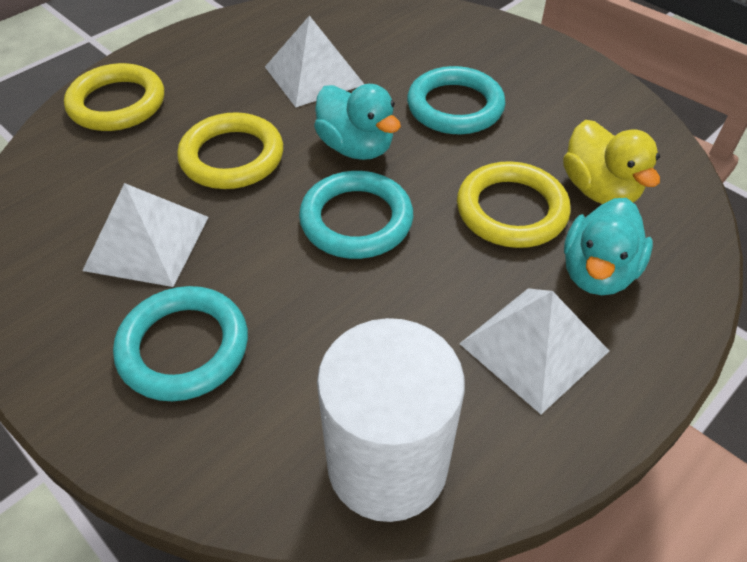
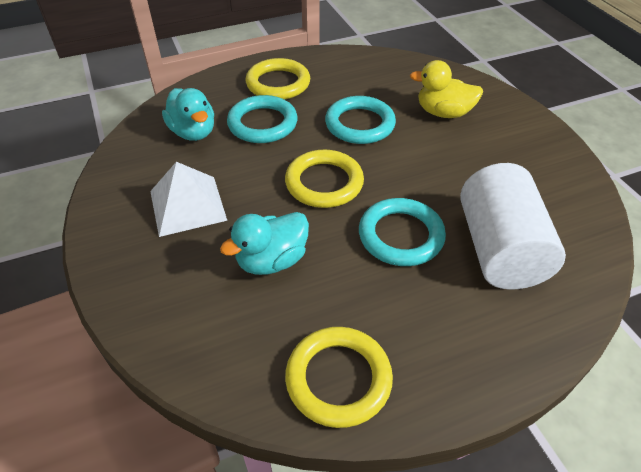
white pyramid: 3 -> 1

